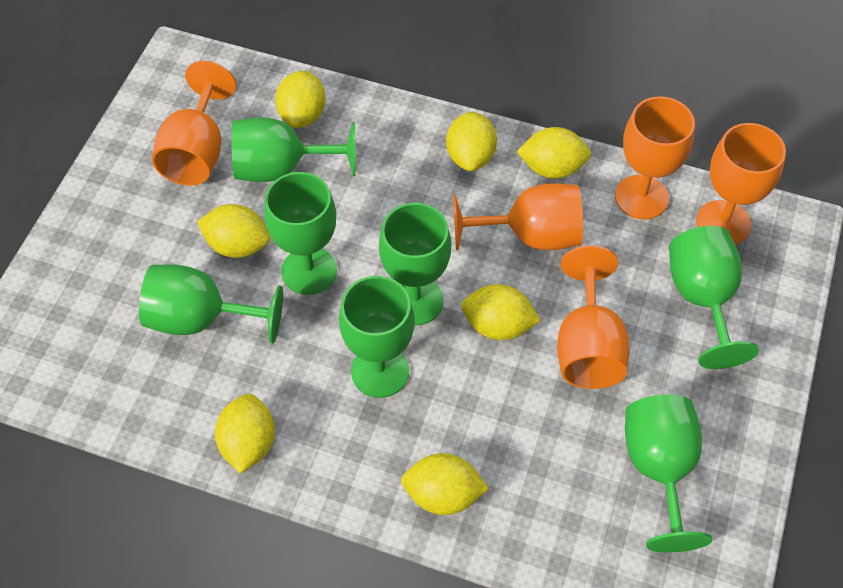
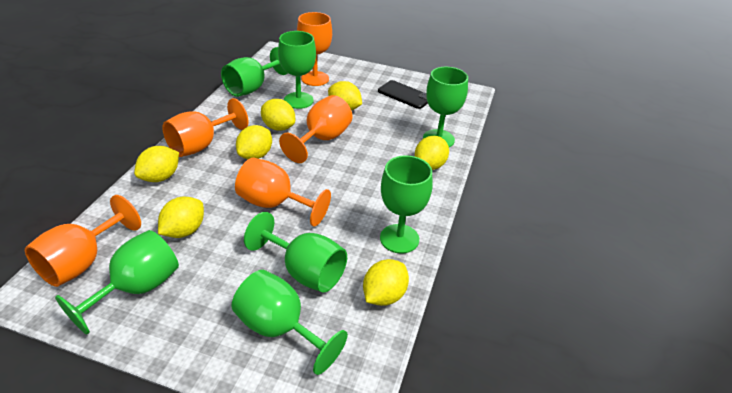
black phone: 0 -> 1

